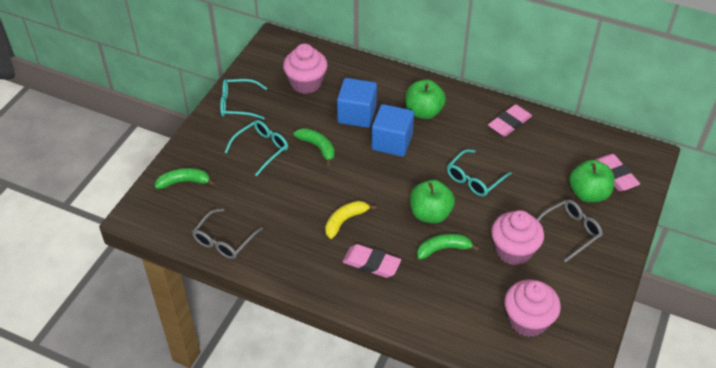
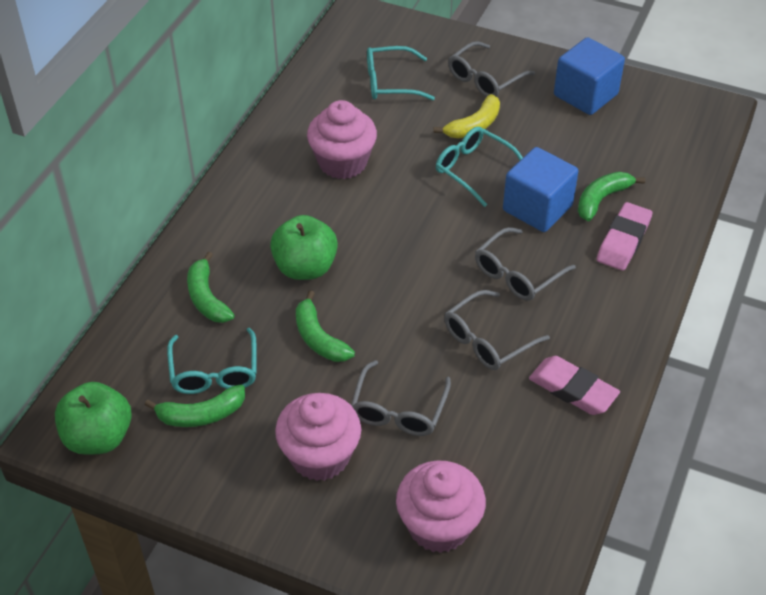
green apple: 3 -> 2
green banana: 3 -> 4
grey glasses: 2 -> 4
pink eraser: 3 -> 2

